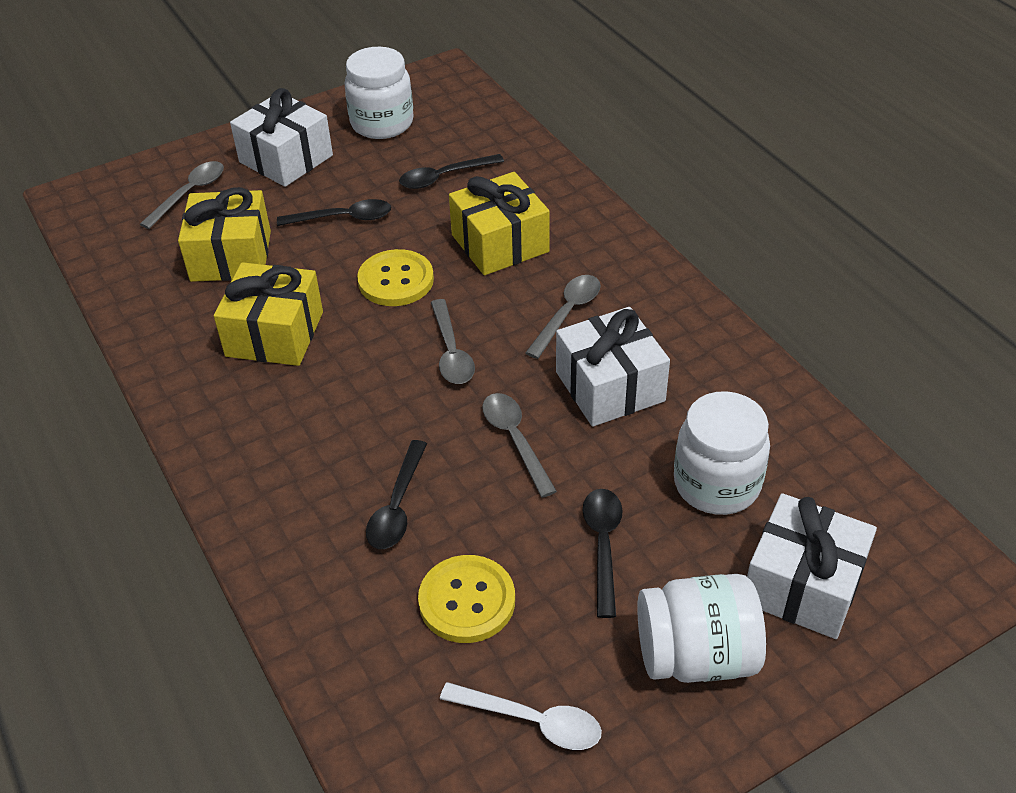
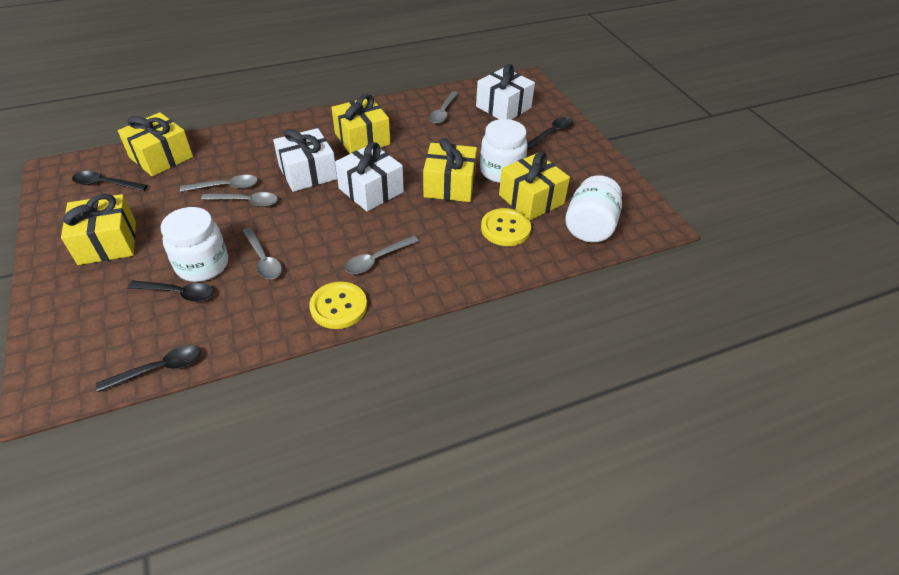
grey spoon: 4 -> 5
white spoon: 1 -> 0
yellow gift: 3 -> 5

